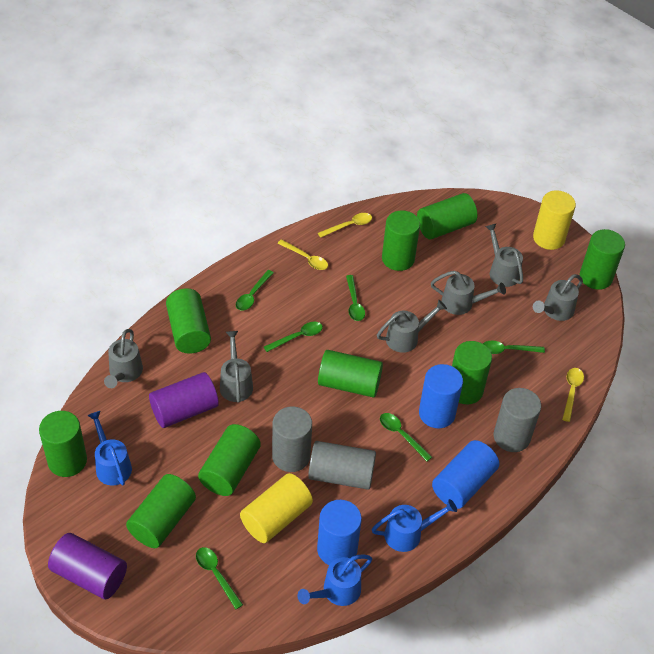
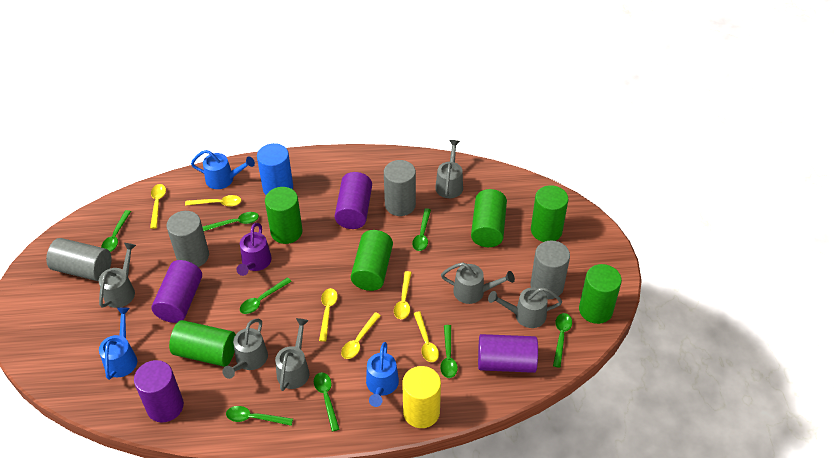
blue cylinder: 3 -> 1
green cylinder: 9 -> 6
green spoon: 6 -> 8
grey cylinder: 3 -> 4
purple cylinder: 2 -> 4
purple watering can: 0 -> 1
yellow cylinder: 2 -> 1
yellow spoon: 3 -> 6

